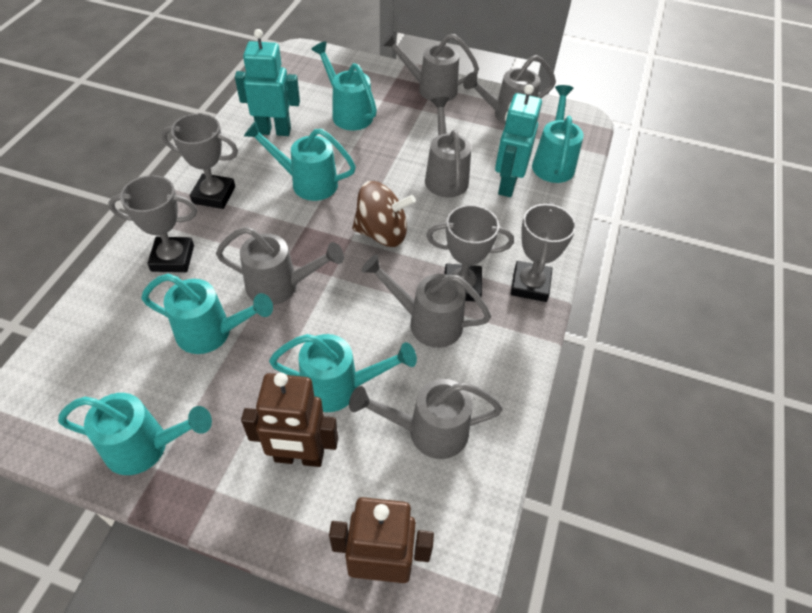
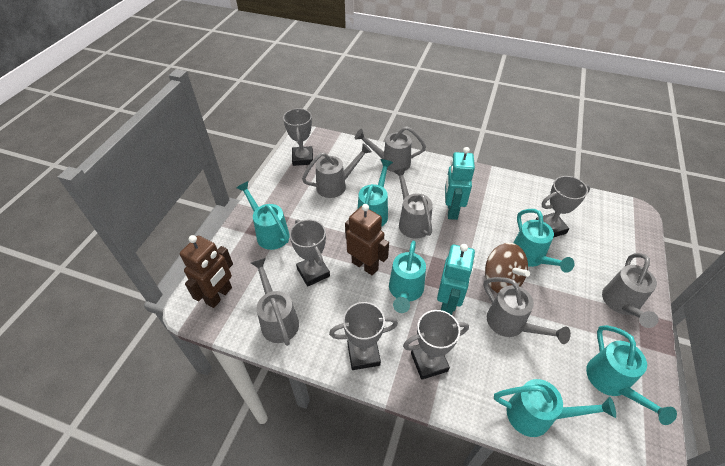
grey trophy: 4 -> 5

